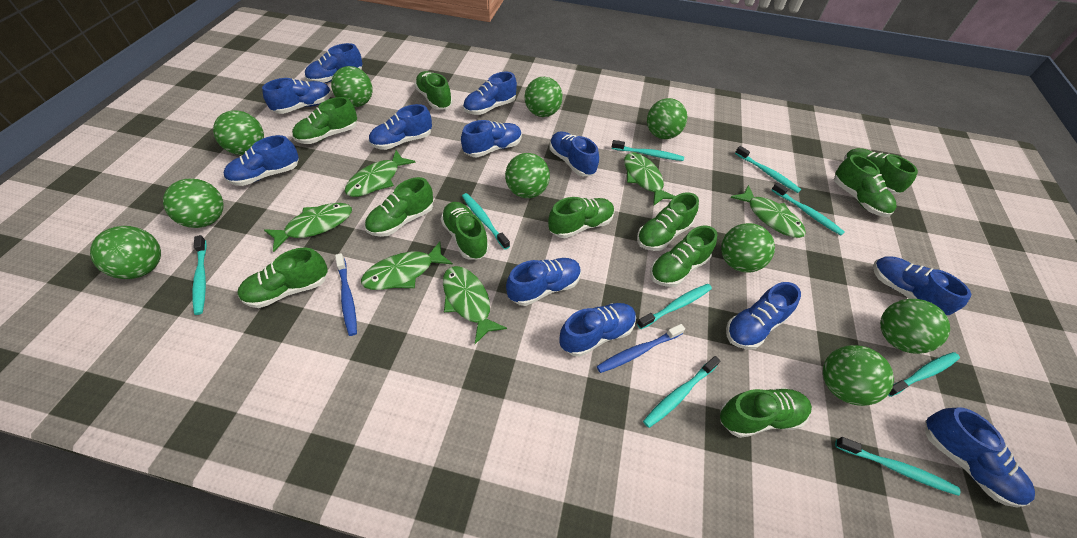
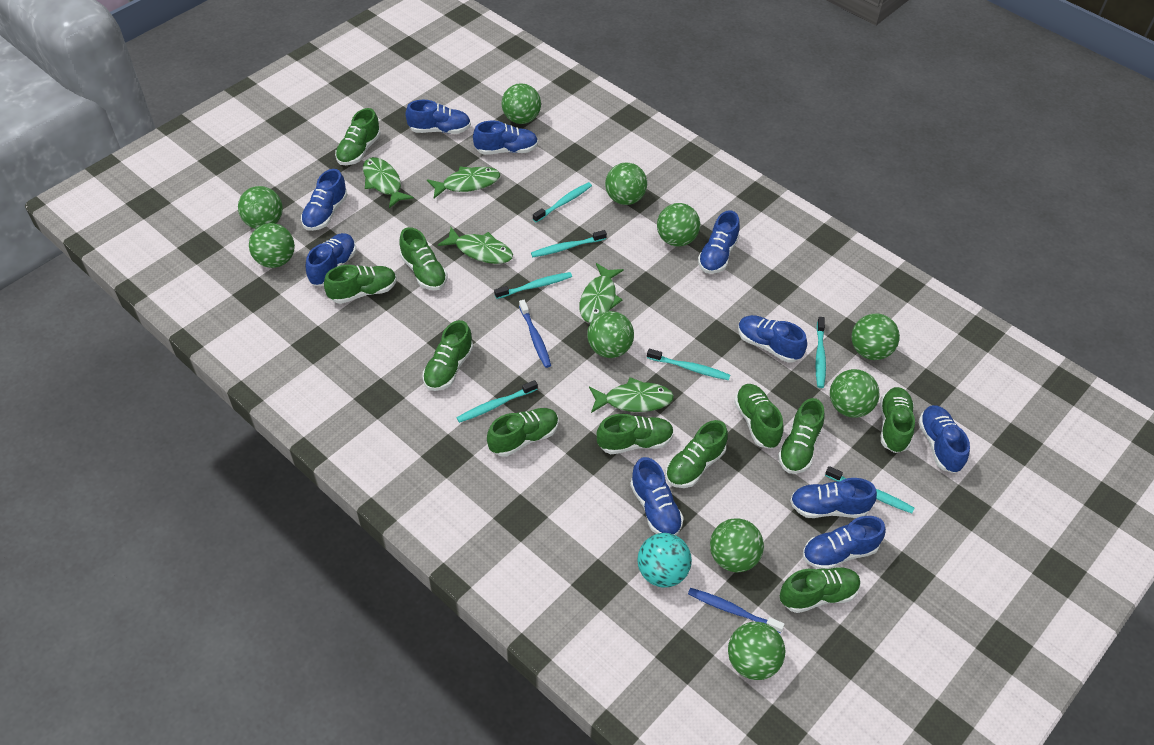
blue shoe: 12 -> 10
green fish: 6 -> 5
turquoise ball: 0 -> 1
turquoise toothbrush: 9 -> 7

